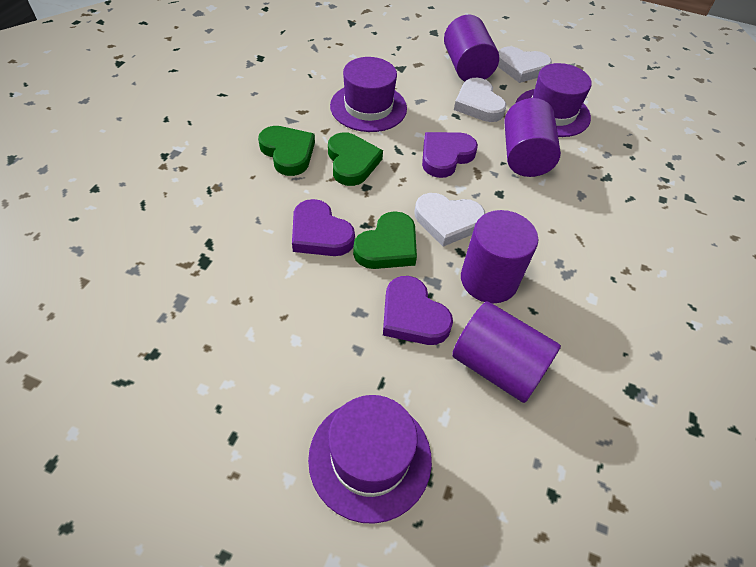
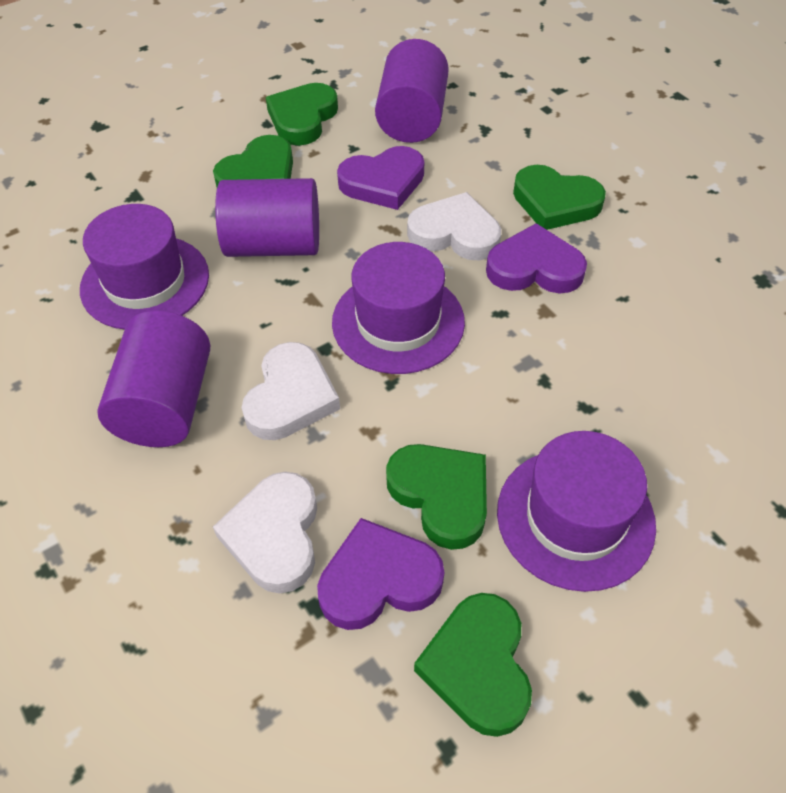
green heart: 3 -> 5
purple cylinder: 4 -> 3

